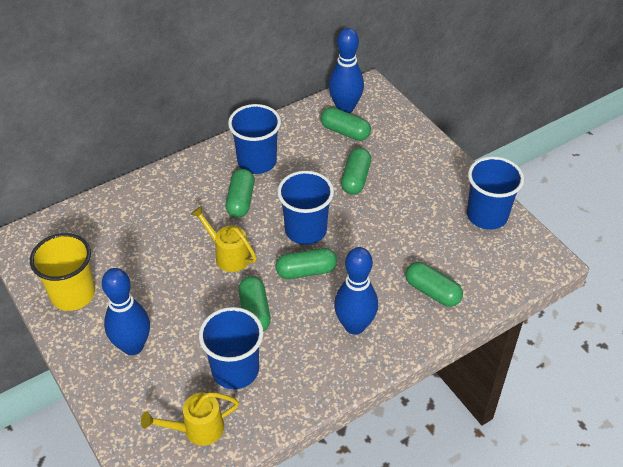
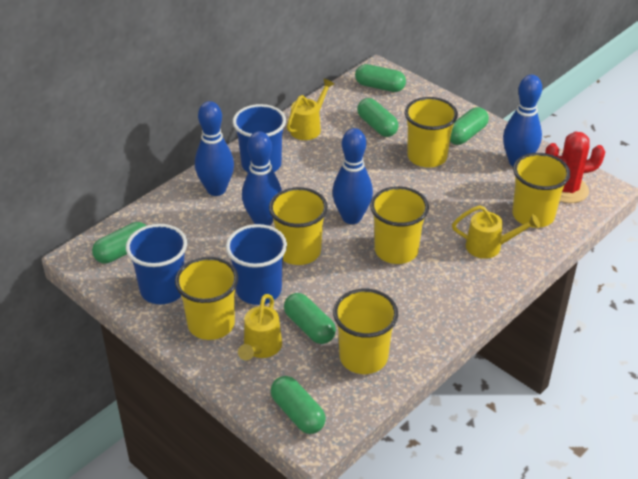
blue bowling pin: 3 -> 4
blue cup: 4 -> 3
red cactus: 0 -> 1
yellow cup: 1 -> 6
yellow watering can: 2 -> 3

